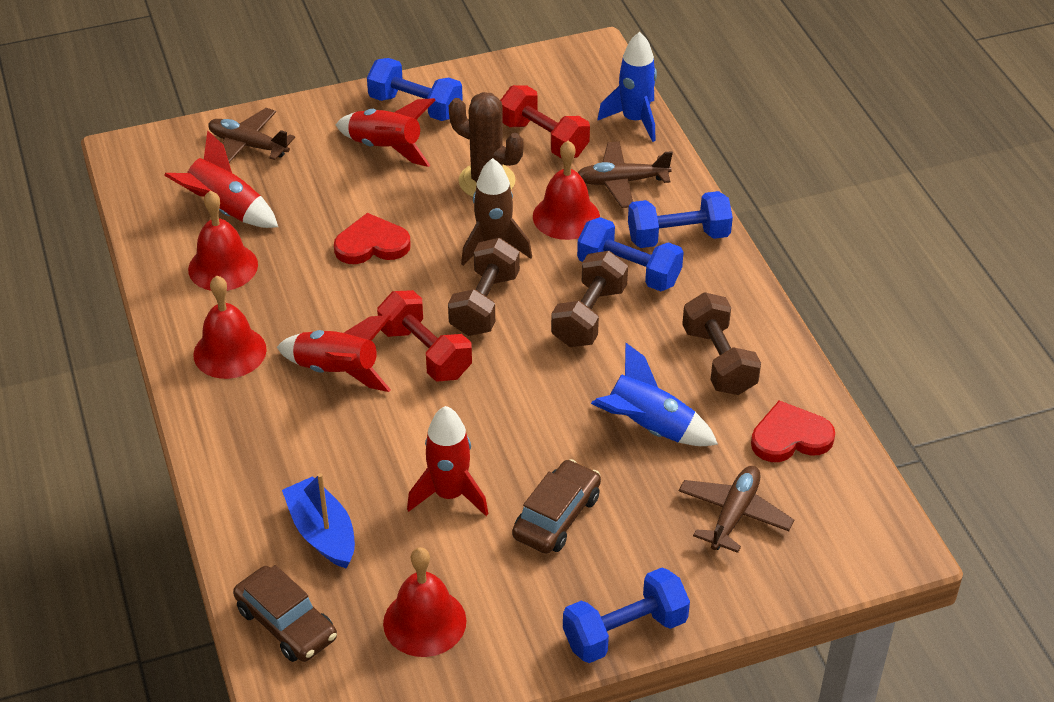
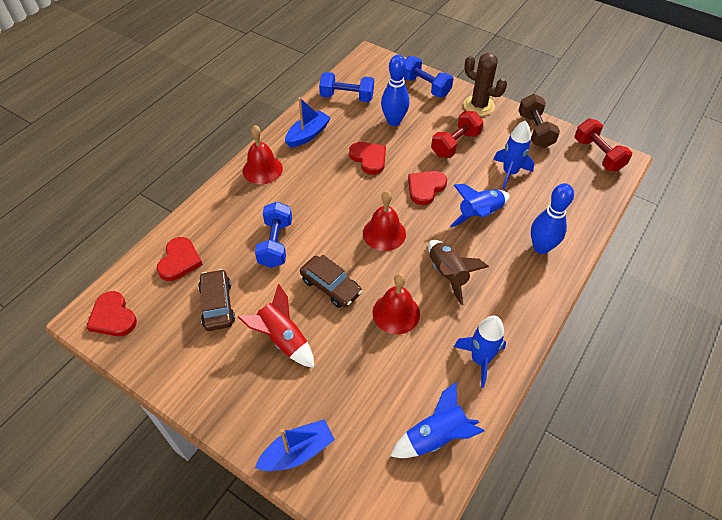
blue boat: 1 -> 2
blue bowling pin: 0 -> 2
blue dumbbell: 4 -> 3
blue rocket: 2 -> 4
brown dumbbell: 3 -> 1
brown plane: 3 -> 0
red bell: 4 -> 3
red heart: 2 -> 4
red rocket: 4 -> 1

